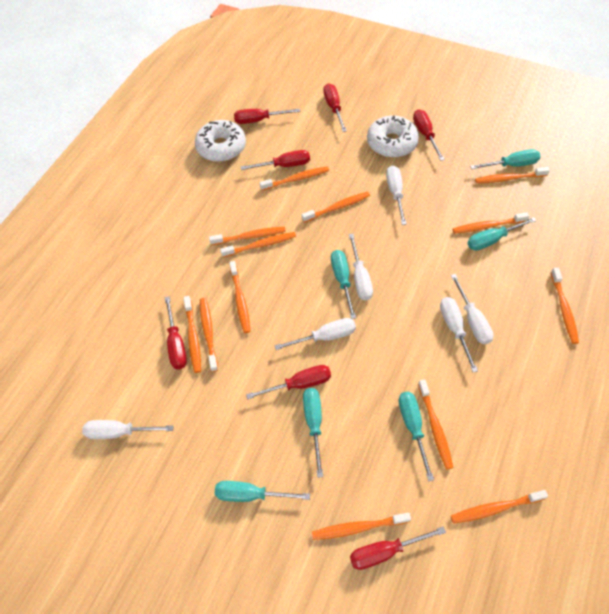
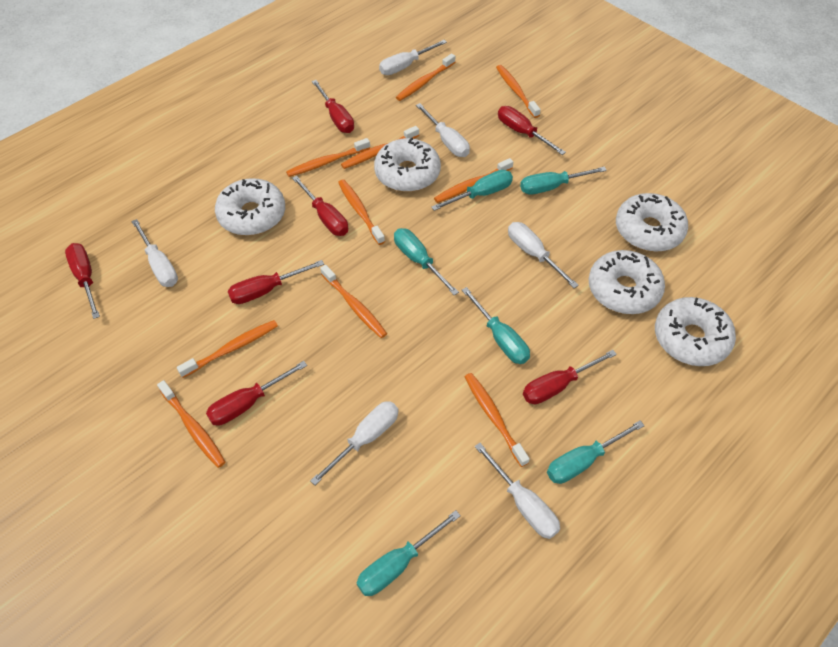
orange toothbrush: 13 -> 10
white donut: 2 -> 5

